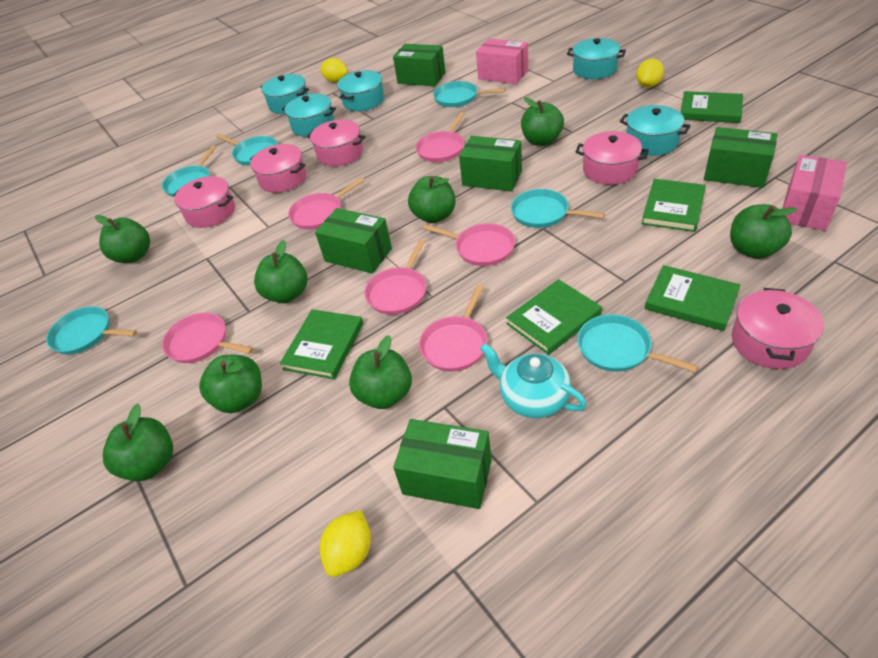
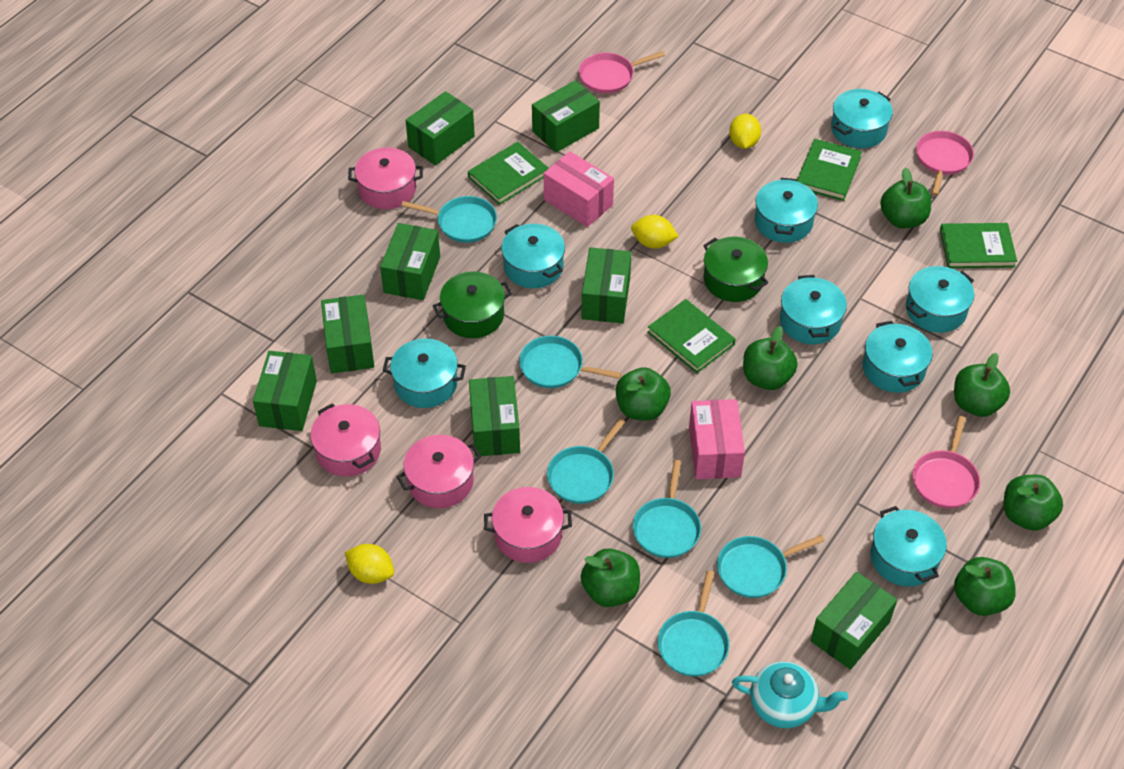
green apple: 8 -> 7
green book: 5 -> 4
green box: 5 -> 8
green pot: 0 -> 2
pink pan: 6 -> 3
pink pot: 5 -> 4
turquoise pot: 5 -> 8

